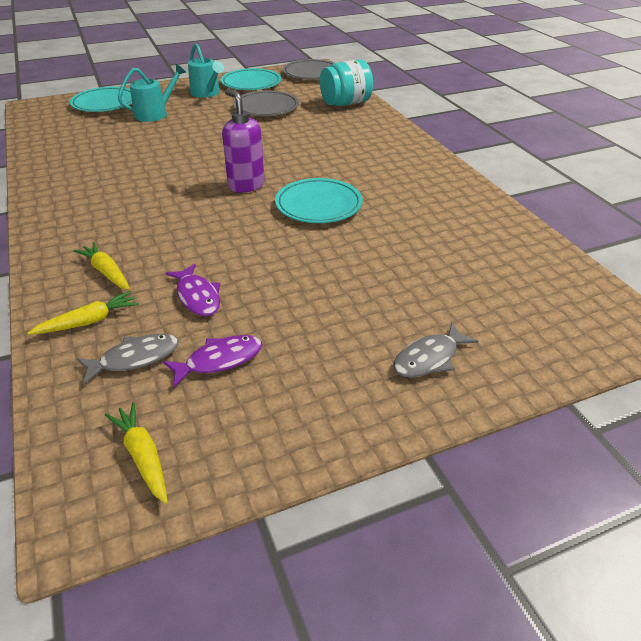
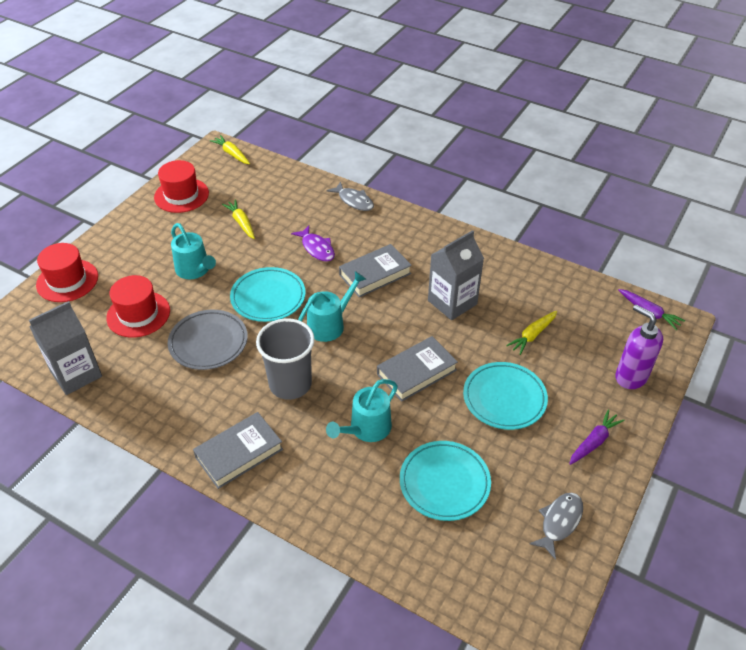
grey book: 0 -> 3
grey carton: 0 -> 2
grey cup: 0 -> 1
grey plate: 2 -> 1
purple carrot: 0 -> 2
purple fish: 2 -> 1
red hat: 0 -> 3
turquoise jar: 1 -> 0
turquoise watering can: 2 -> 3

